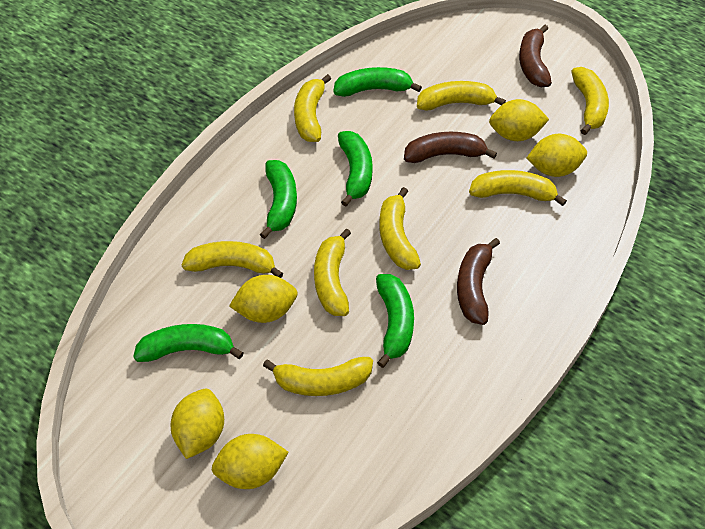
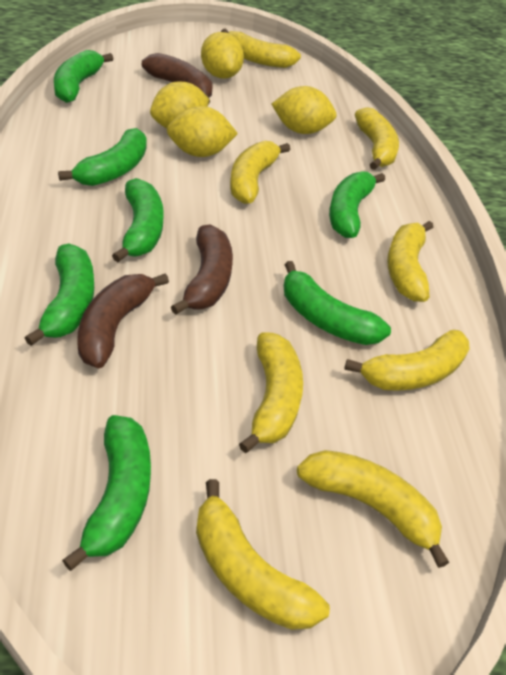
green banana: 5 -> 7
yellow lemon: 5 -> 4

